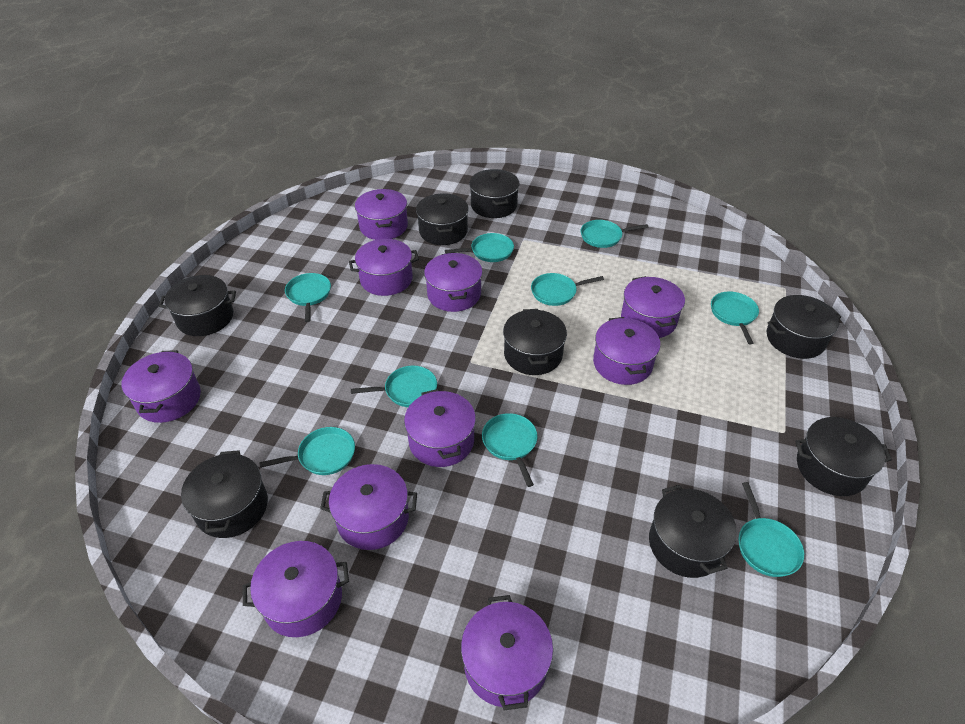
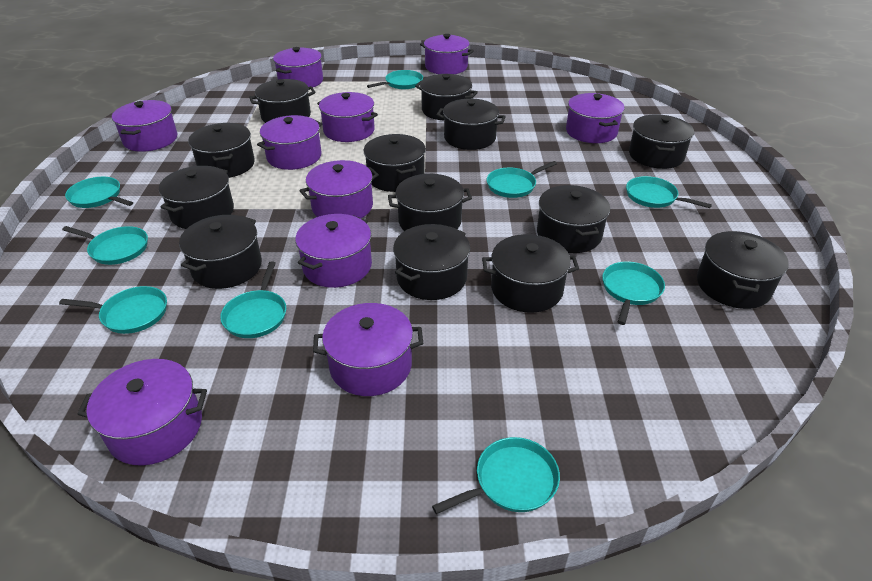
black pot: 8 -> 13

